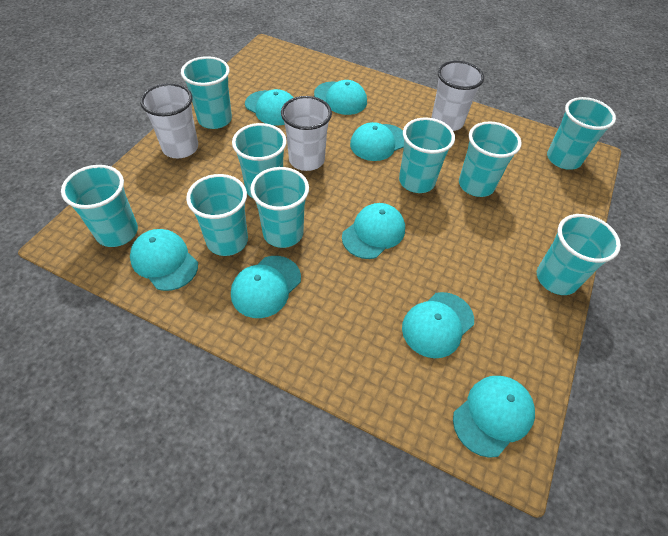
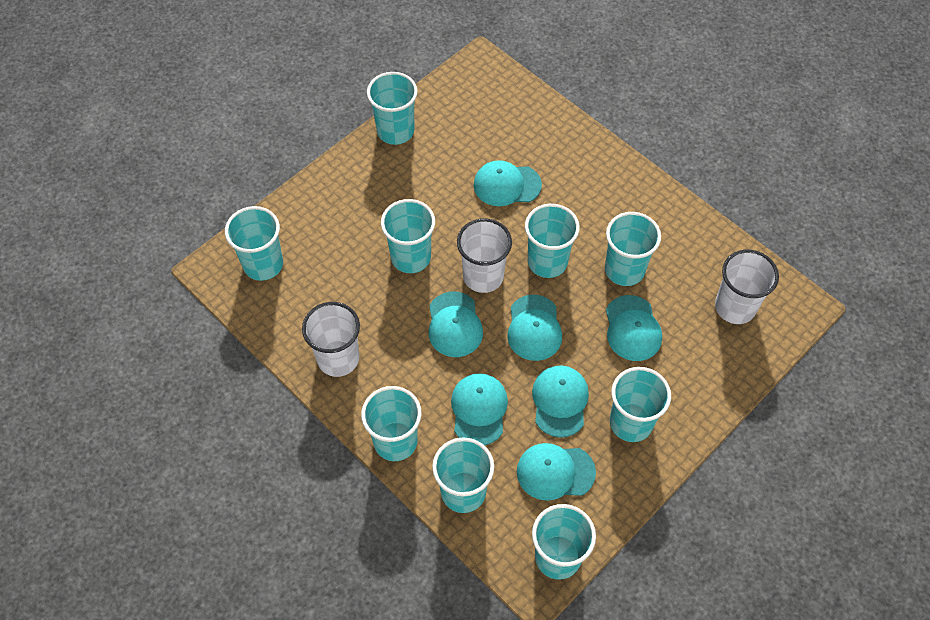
turquoise cap: 8 -> 7

